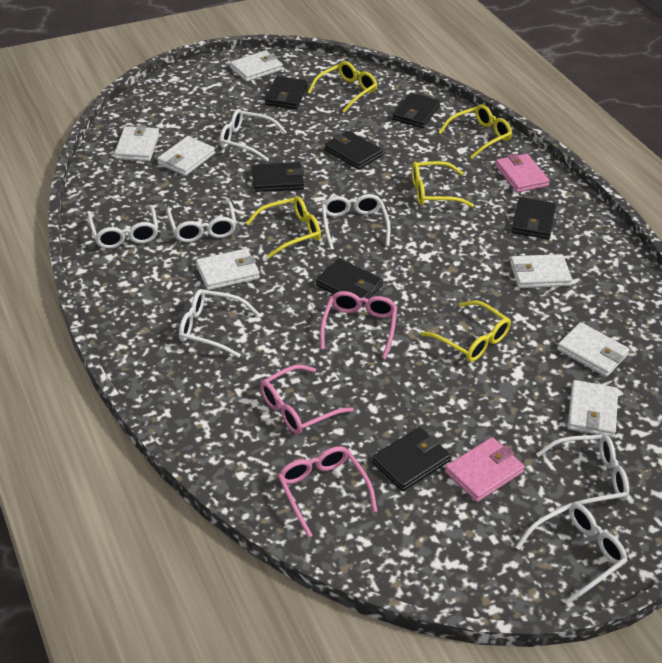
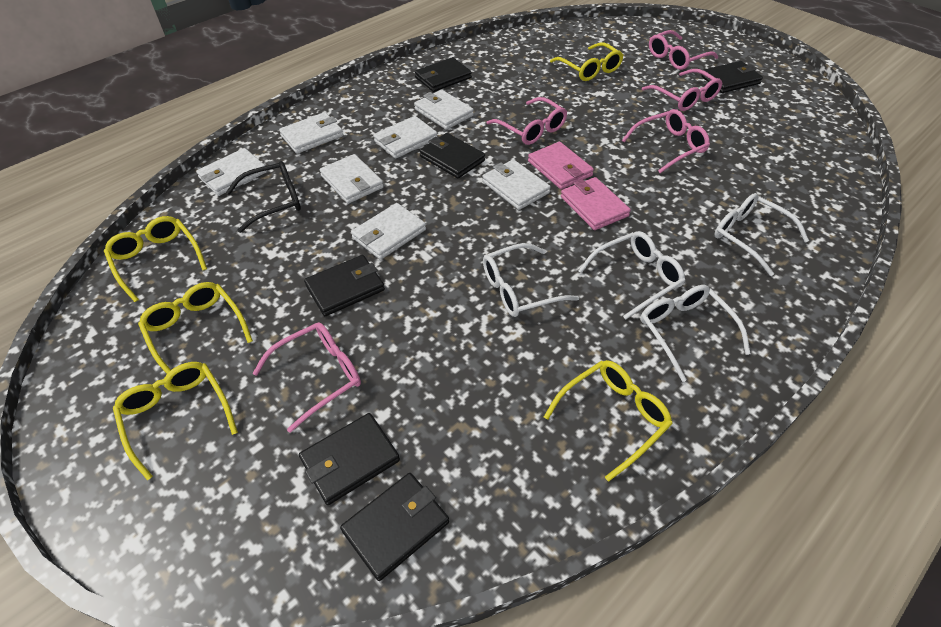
black glasses: 0 -> 1
black wallet: 7 -> 6
pink glasses: 3 -> 5
white glasses: 7 -> 4

